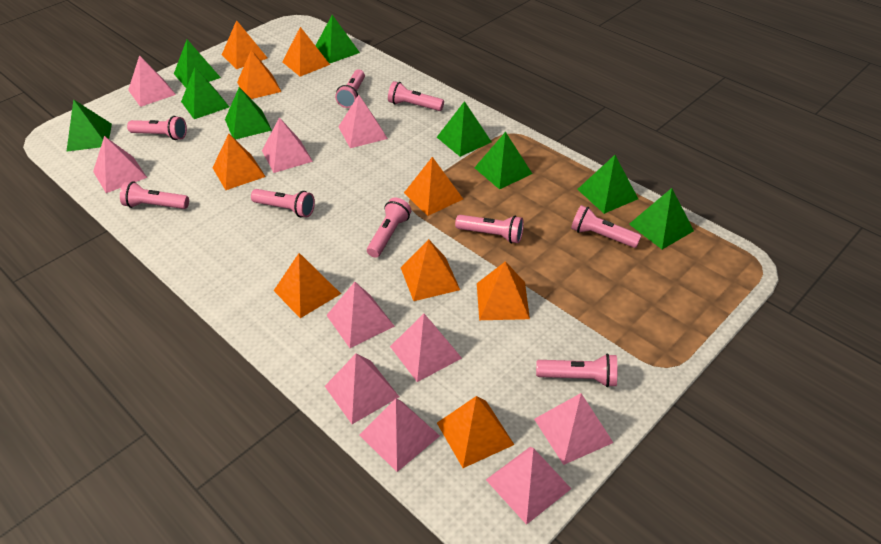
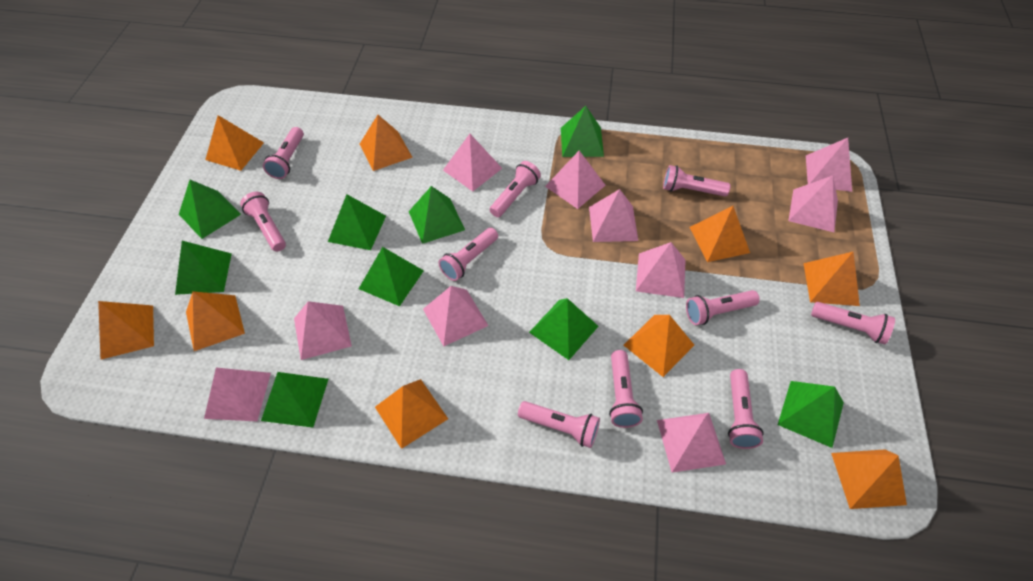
pink flashlight: 9 -> 10

